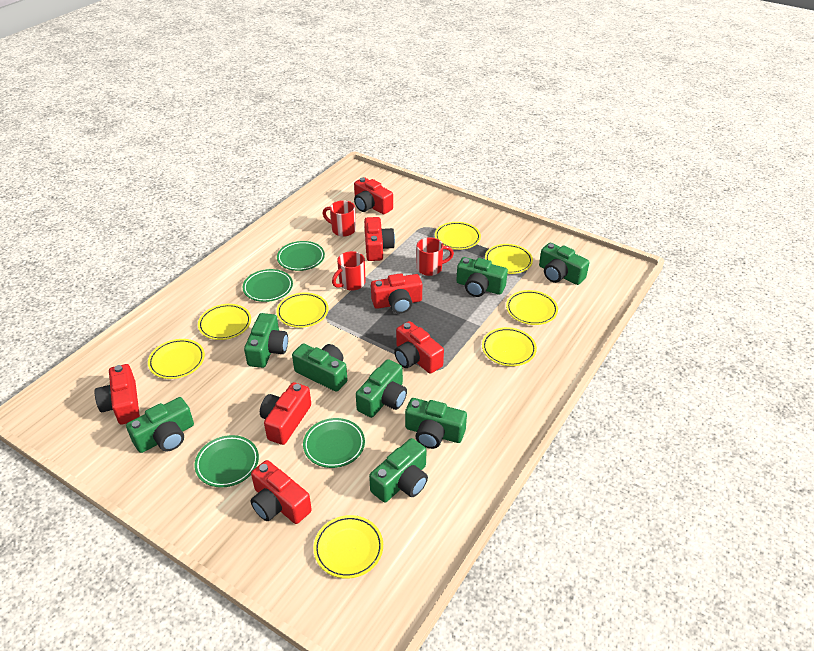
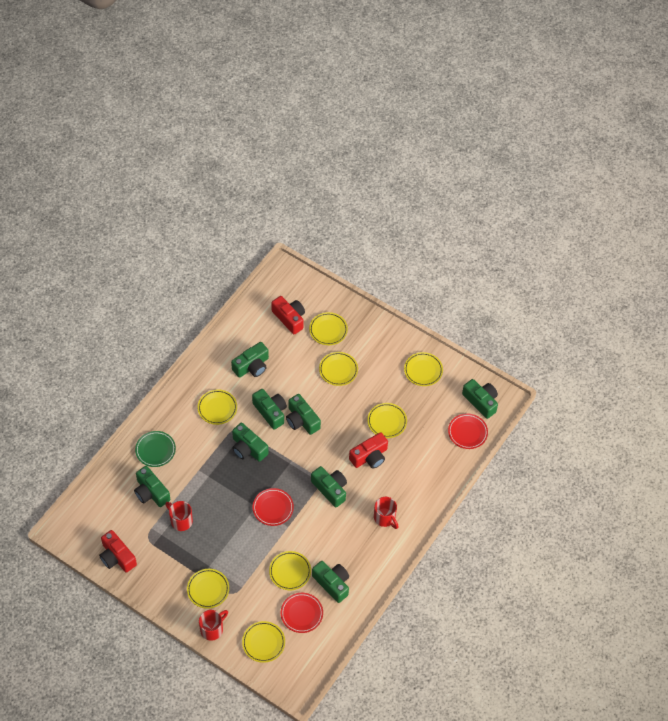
green plate: 4 -> 1
red camera: 7 -> 3
red plate: 0 -> 3

